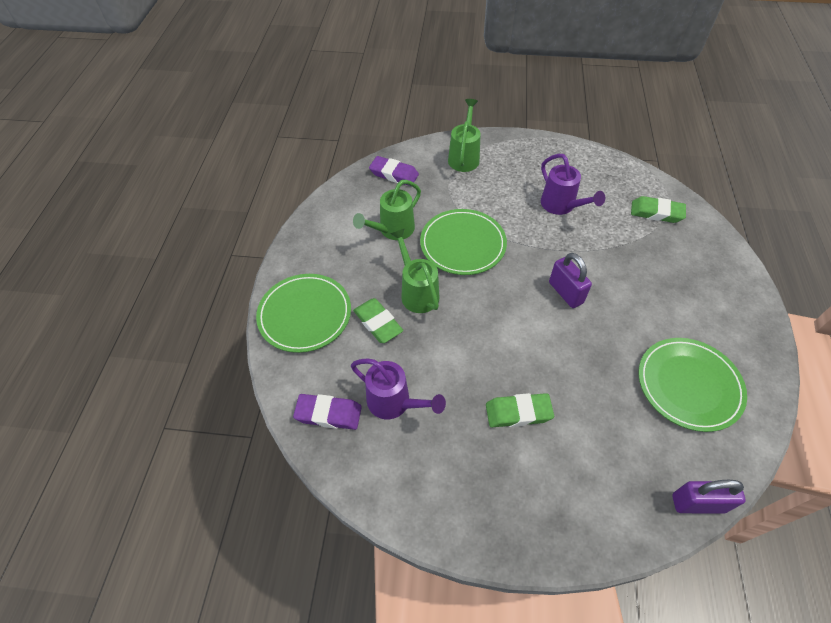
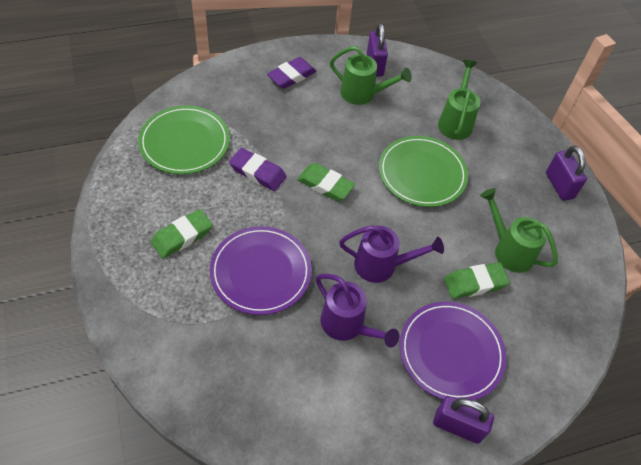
green plate: 3 -> 2
purple padlock: 2 -> 3
purple plate: 0 -> 2

